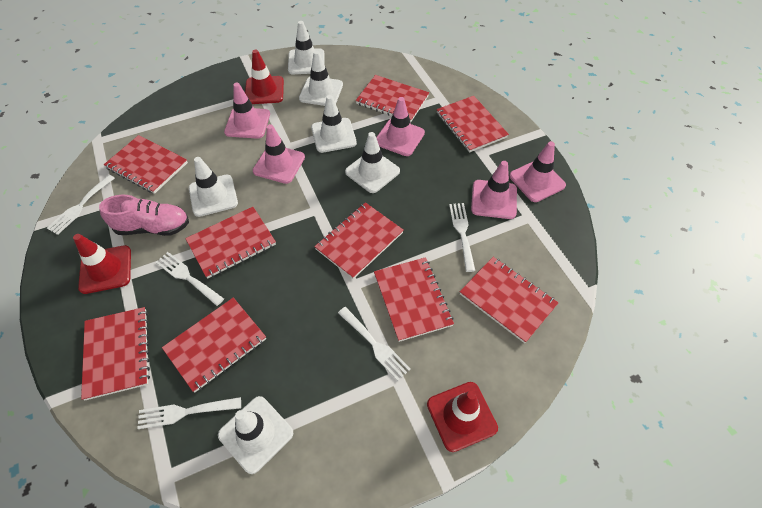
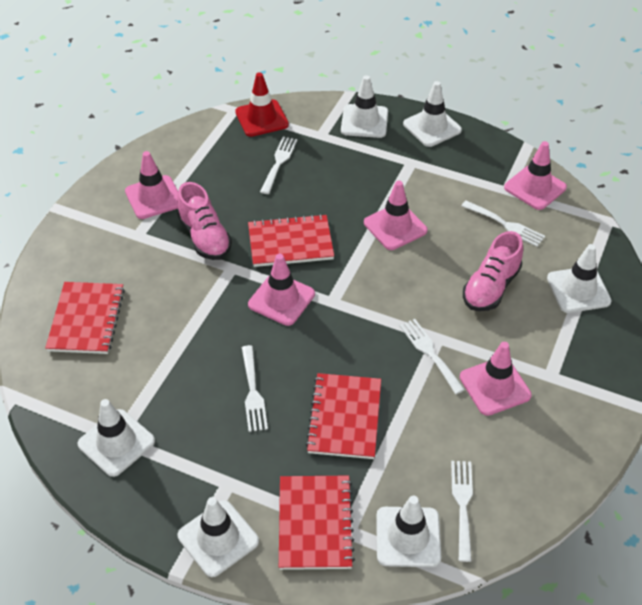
pink shoe: 1 -> 2
red notebook: 9 -> 4
red traffic cone: 3 -> 1

